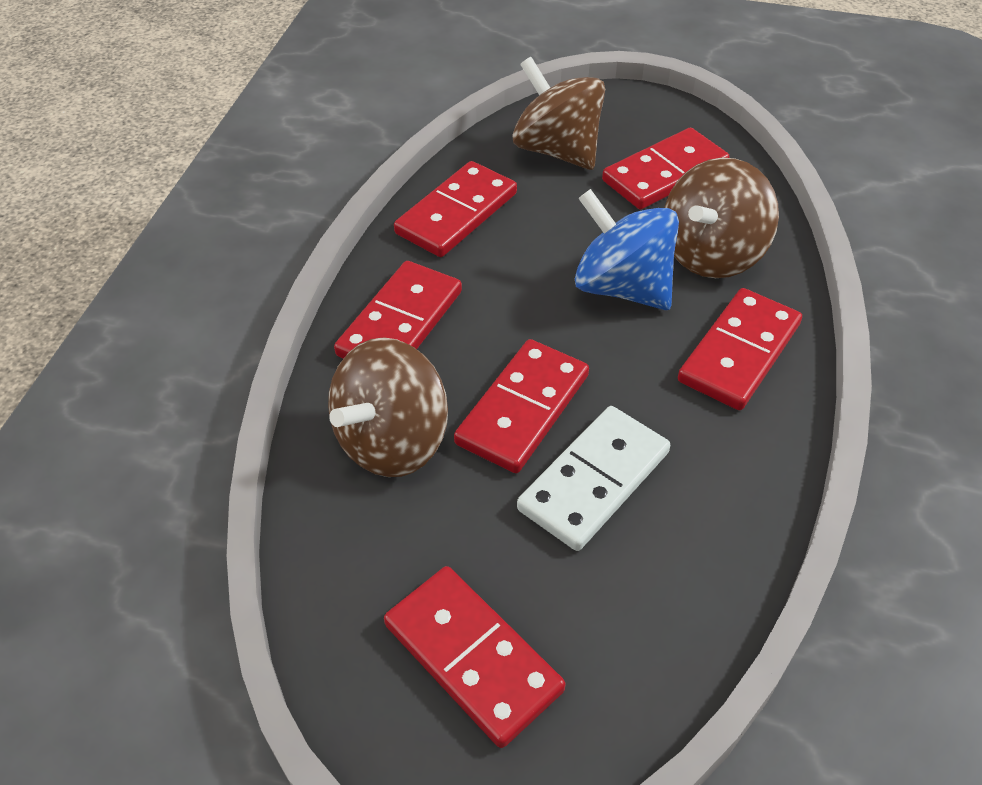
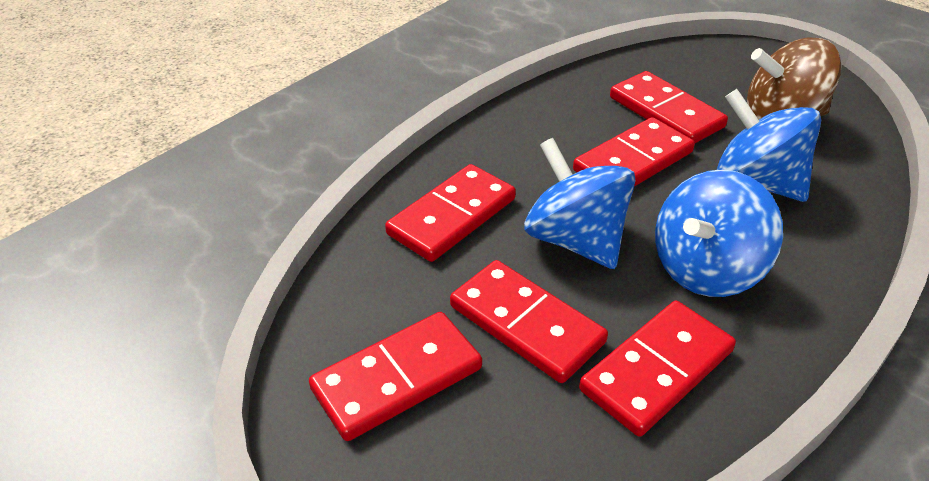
blue spinning top: 1 -> 3
brown spinning top: 3 -> 1
white domino: 1 -> 0

